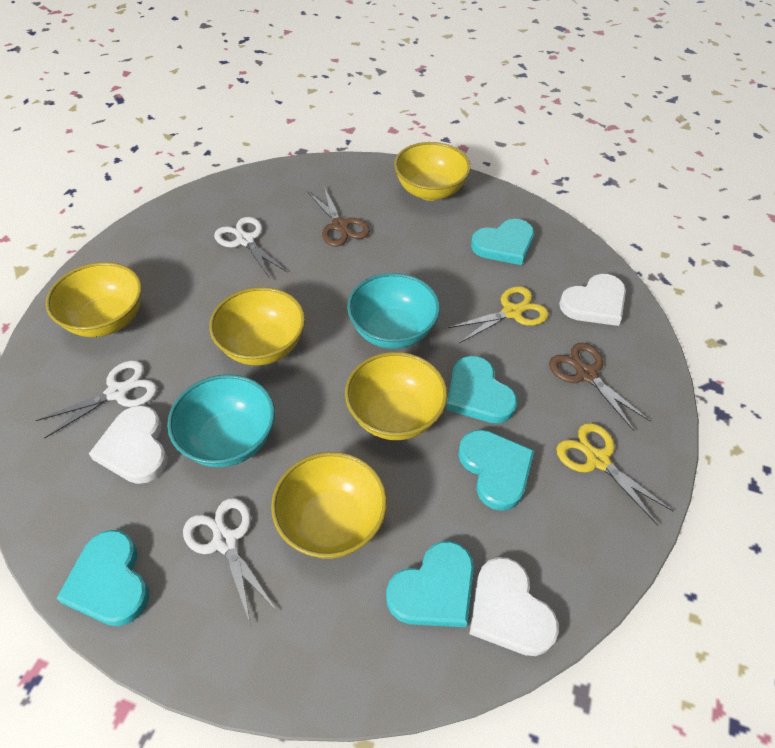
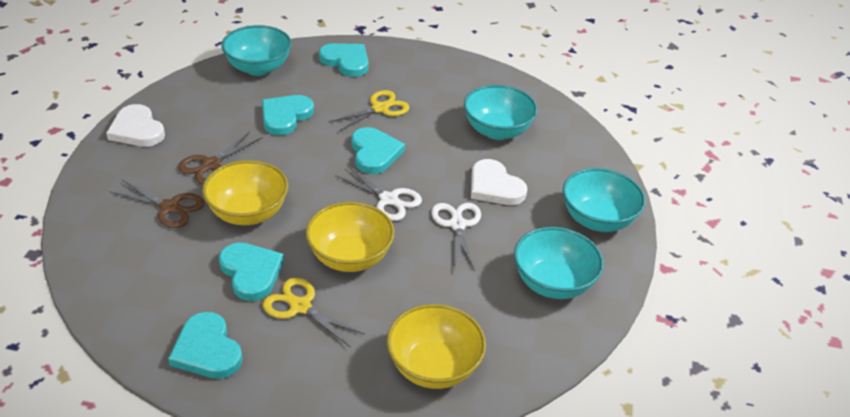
turquoise bowl: 2 -> 4
white heart: 3 -> 2
white scissors: 3 -> 2
yellow bowl: 5 -> 3

